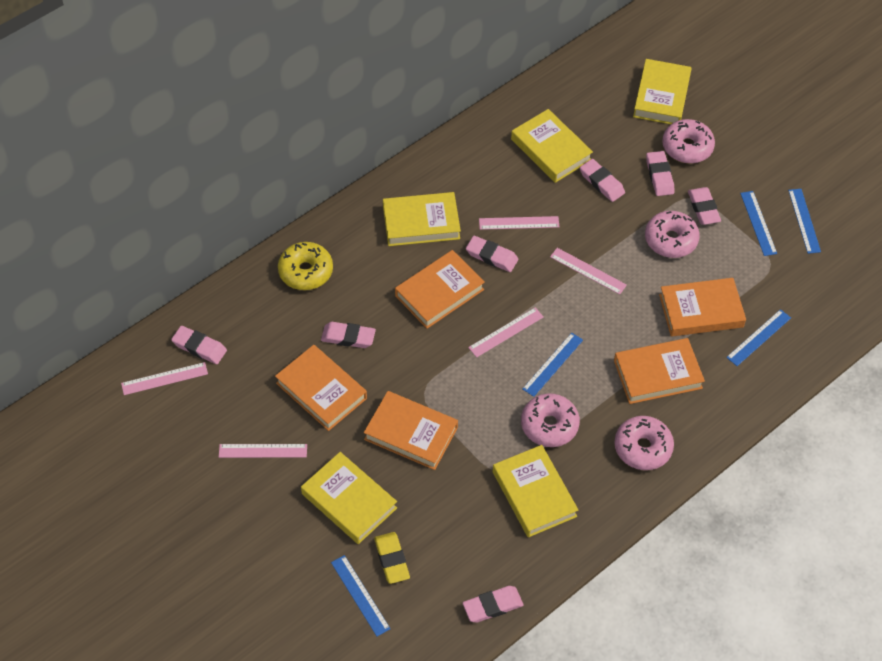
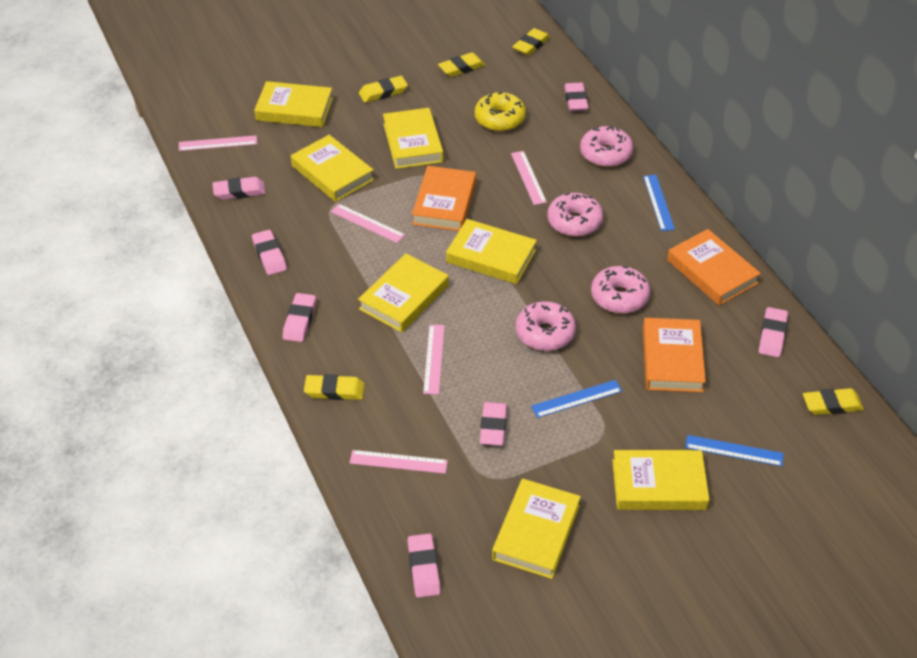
blue ruler: 5 -> 3
orange book: 5 -> 3
yellow book: 5 -> 7
yellow eraser: 1 -> 5

